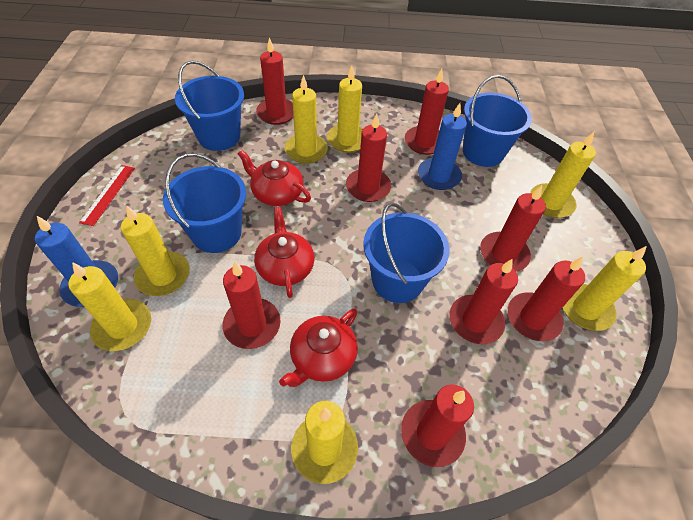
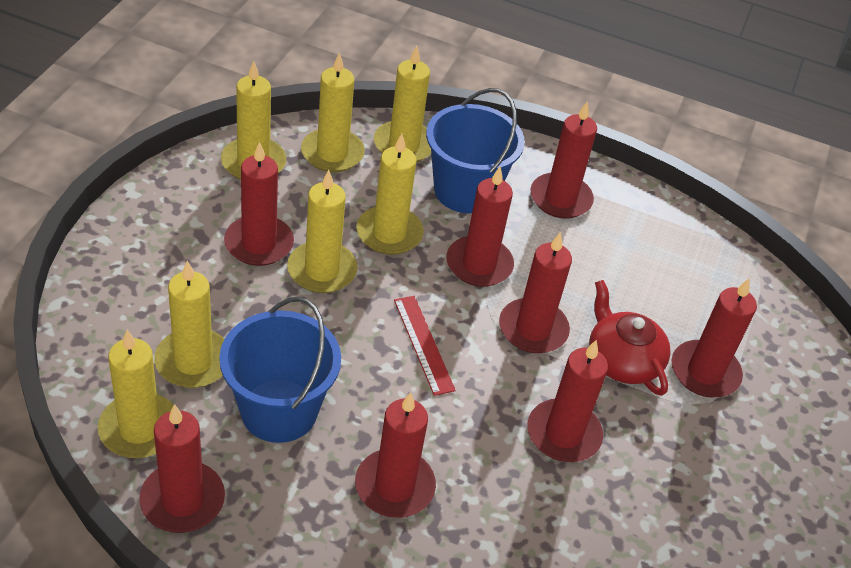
blue bucket: 4 -> 2
blue candle: 2 -> 0
red teapot: 3 -> 1

